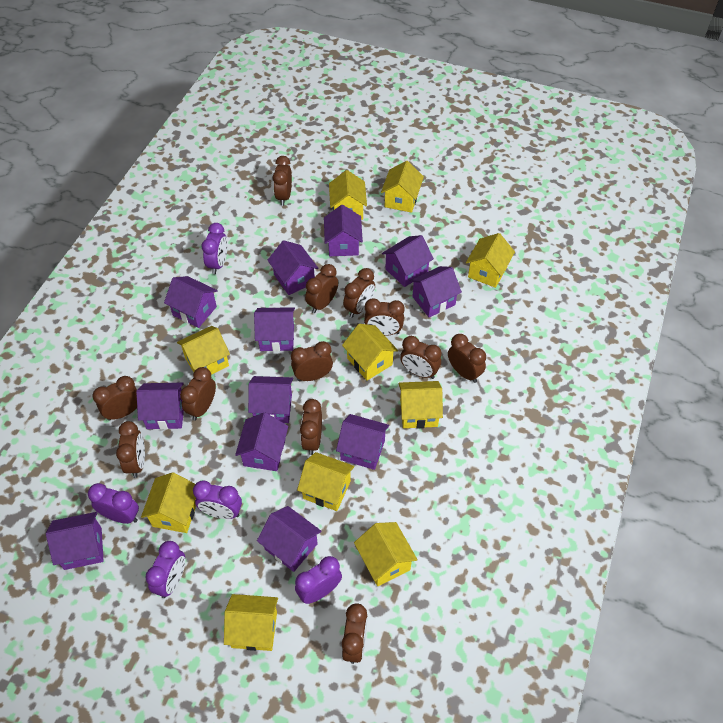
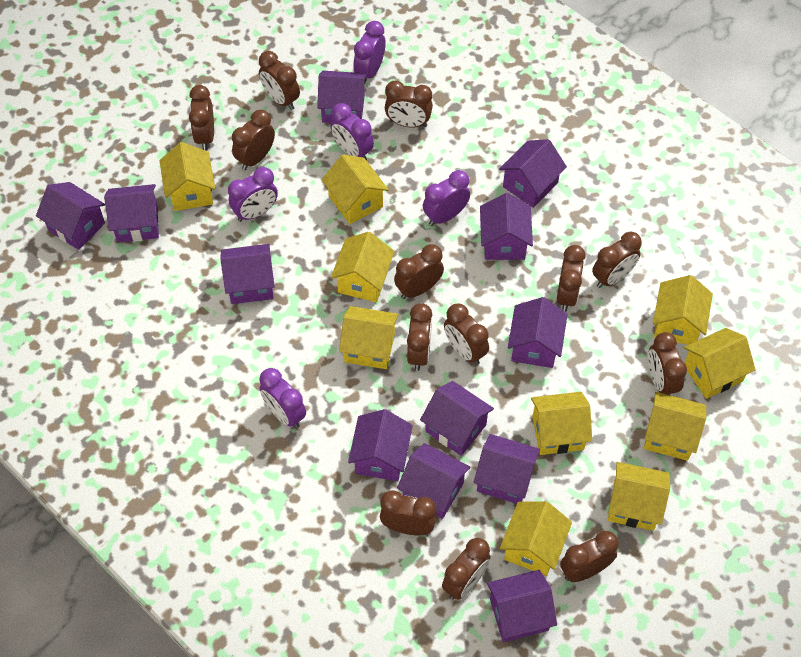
brown clock: 12 -> 13

